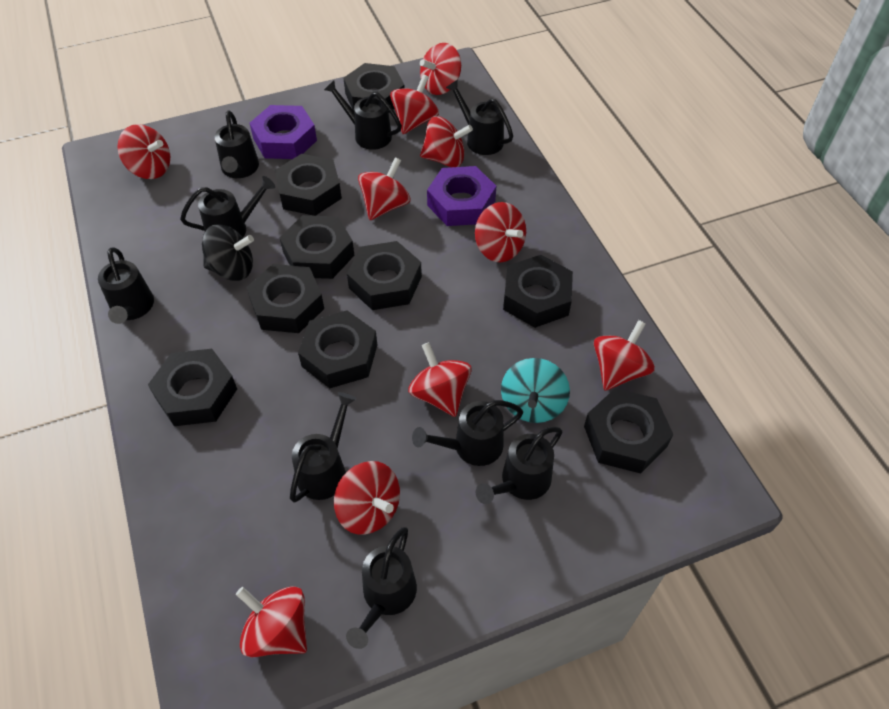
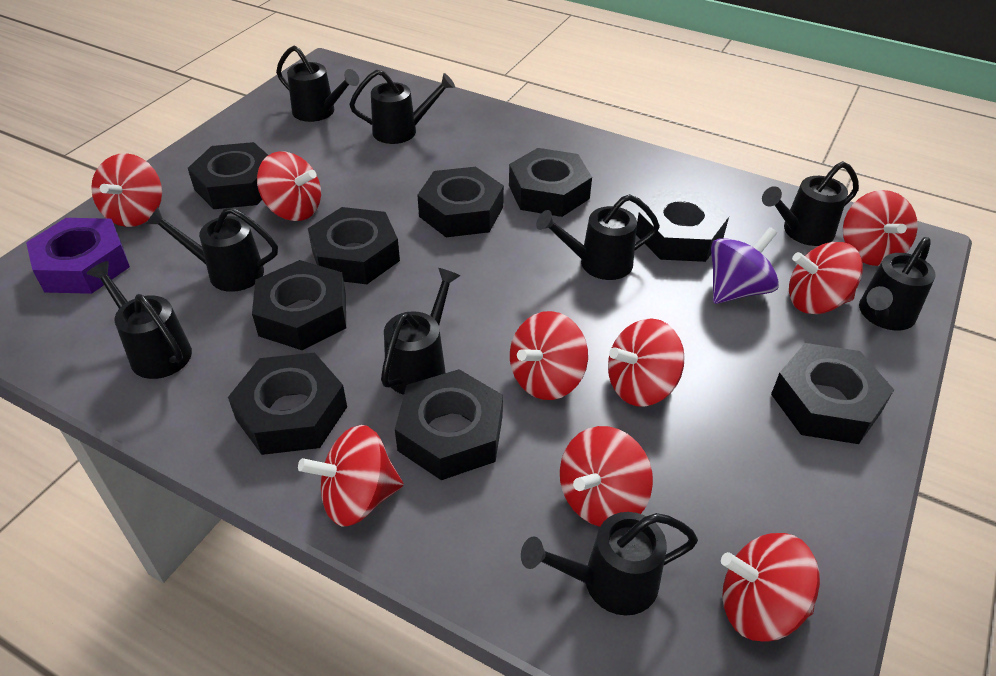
black spinning top: 1 -> 0
purple nut: 2 -> 1
purple spinning top: 0 -> 1
red spinning top: 10 -> 9
turquoise spinning top: 1 -> 0

